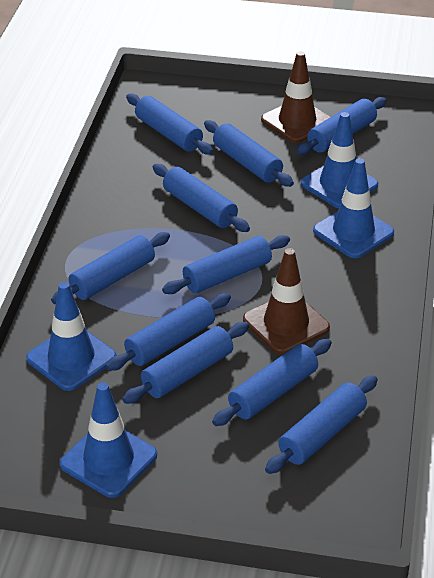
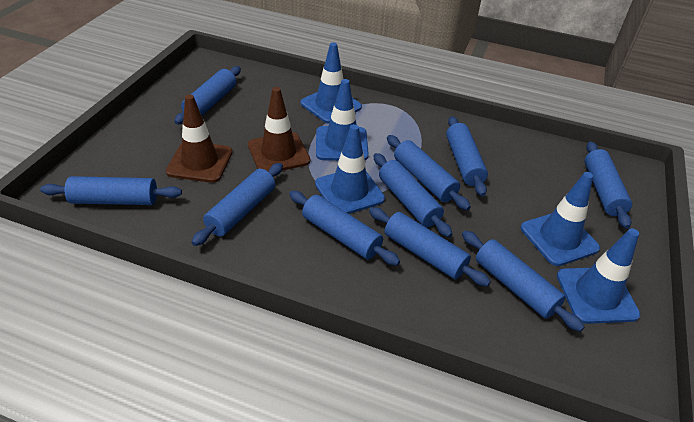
blue traffic cone: 4 -> 5

